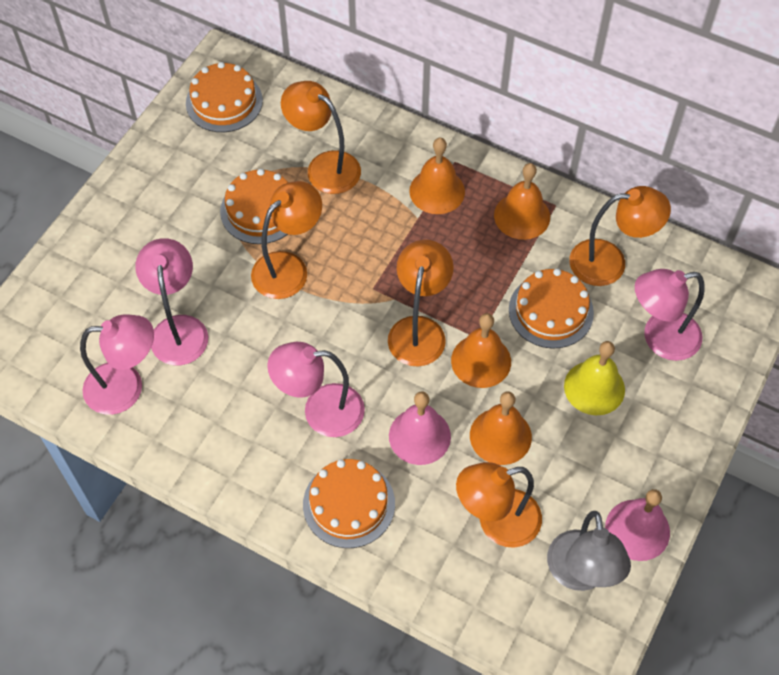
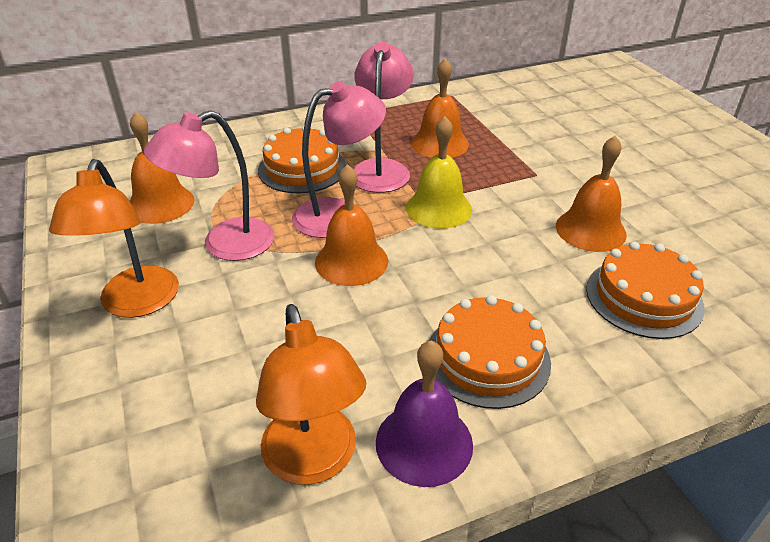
grey lamp: 1 -> 0
orange cake: 4 -> 3
orange lamp: 5 -> 2
pink bell: 2 -> 0
pink lamp: 4 -> 3
purple bell: 0 -> 1

